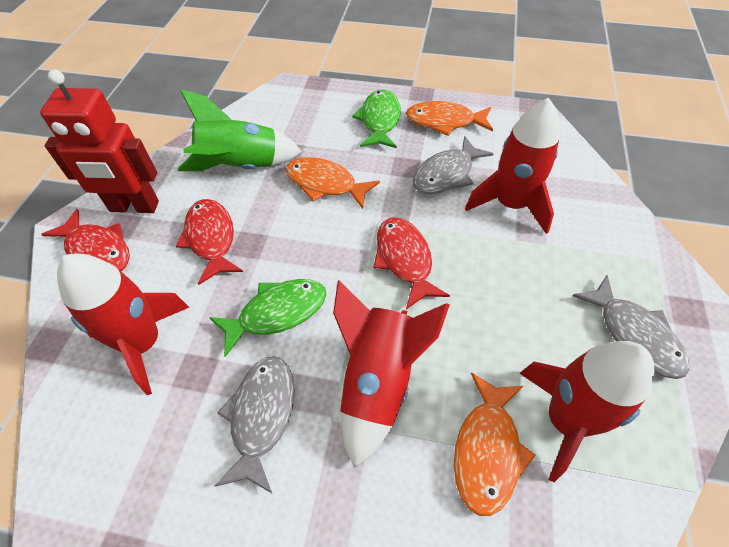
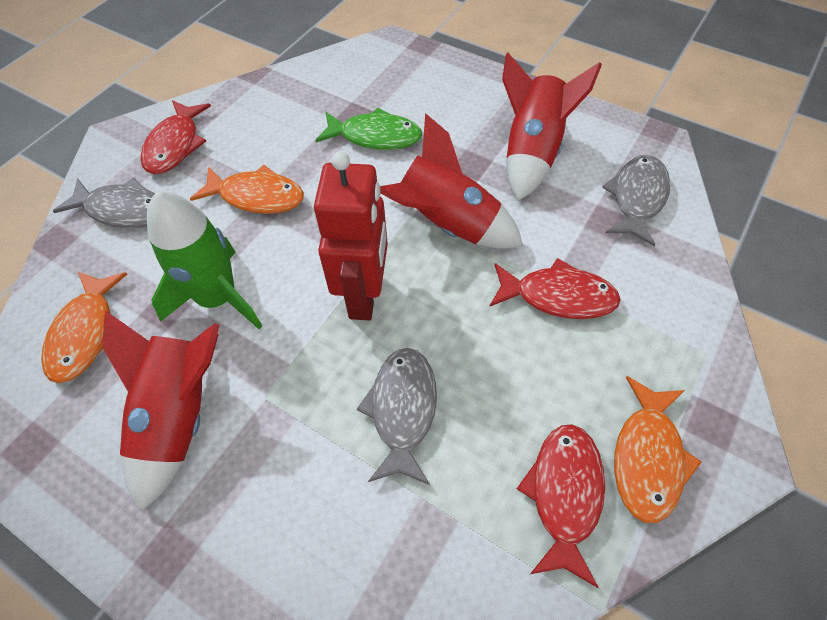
green fish: 2 -> 1
red rocket: 4 -> 3

